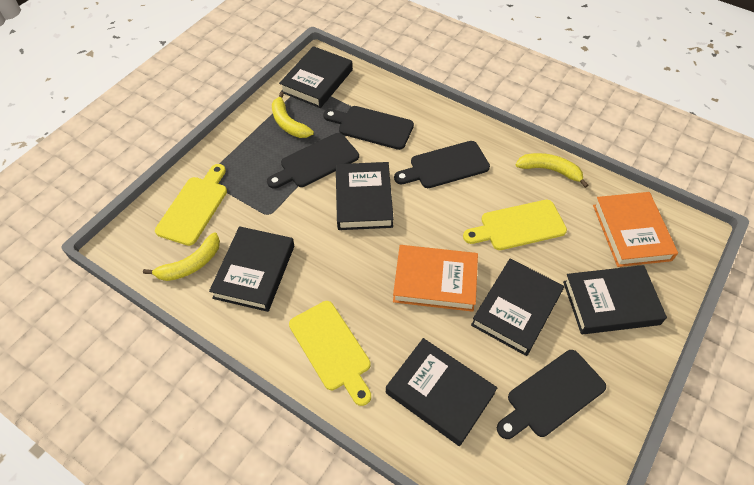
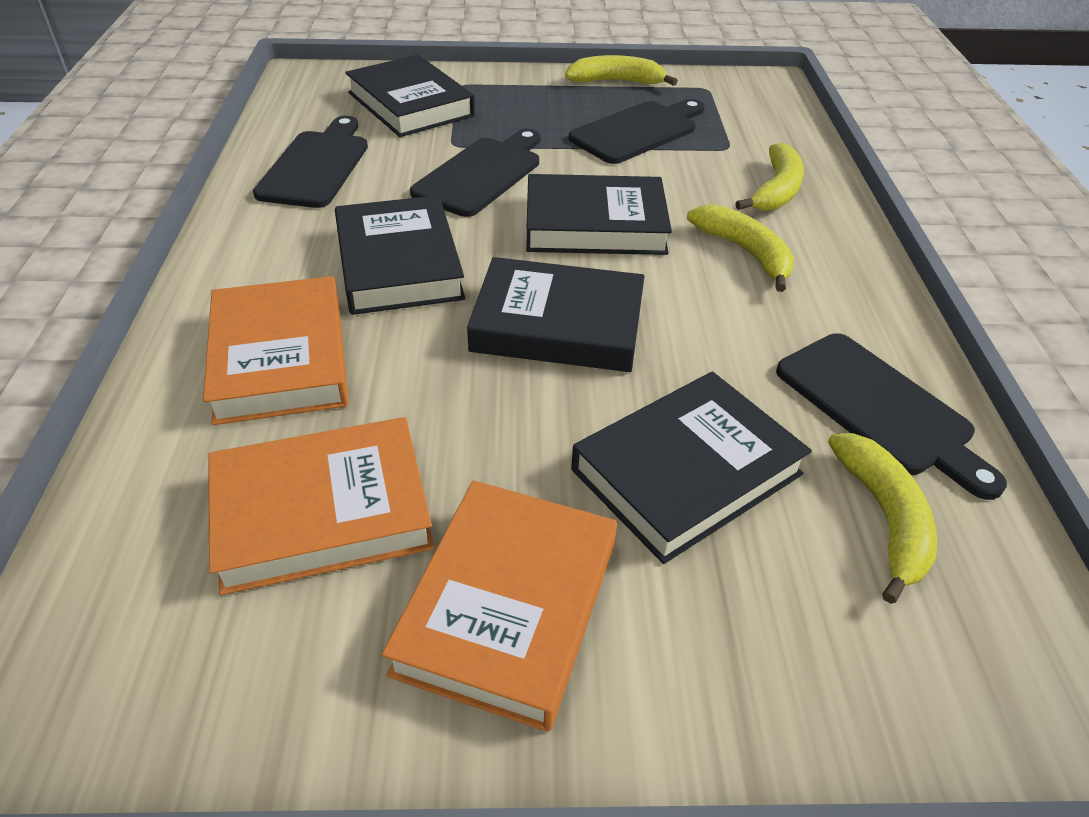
black book: 6 -> 5
orange book: 2 -> 3
yellow banana: 3 -> 4
yellow cutting board: 3 -> 0

